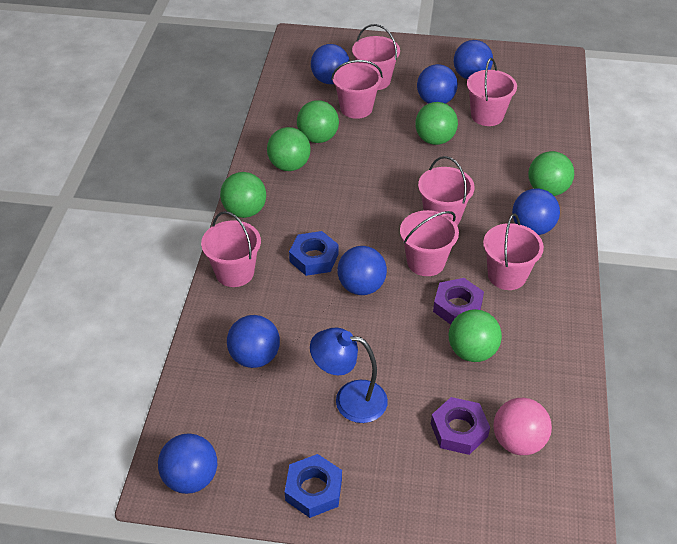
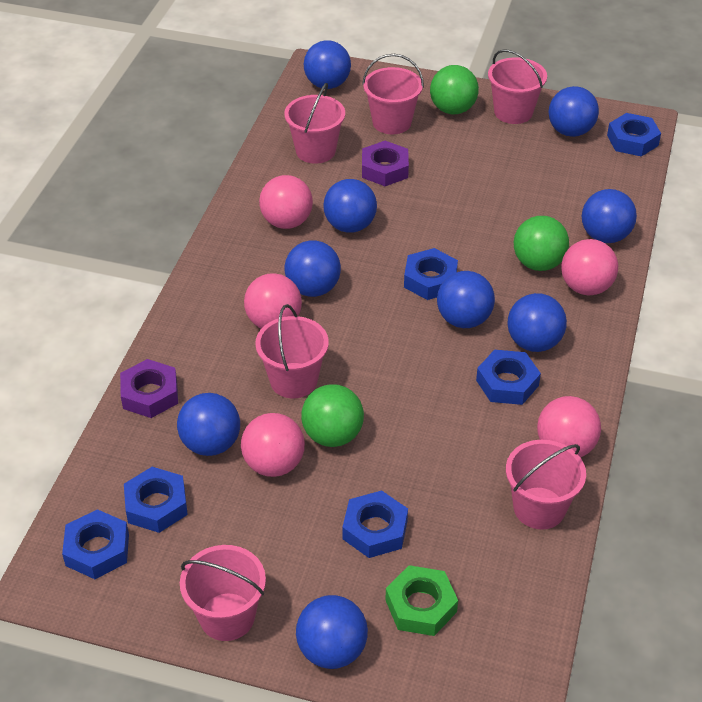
blue ball: 7 -> 9
blue lamp: 1 -> 0
blue nut: 2 -> 6
green ball: 6 -> 3
green nut: 0 -> 1
pink ball: 1 -> 5
pink bucket: 7 -> 6

